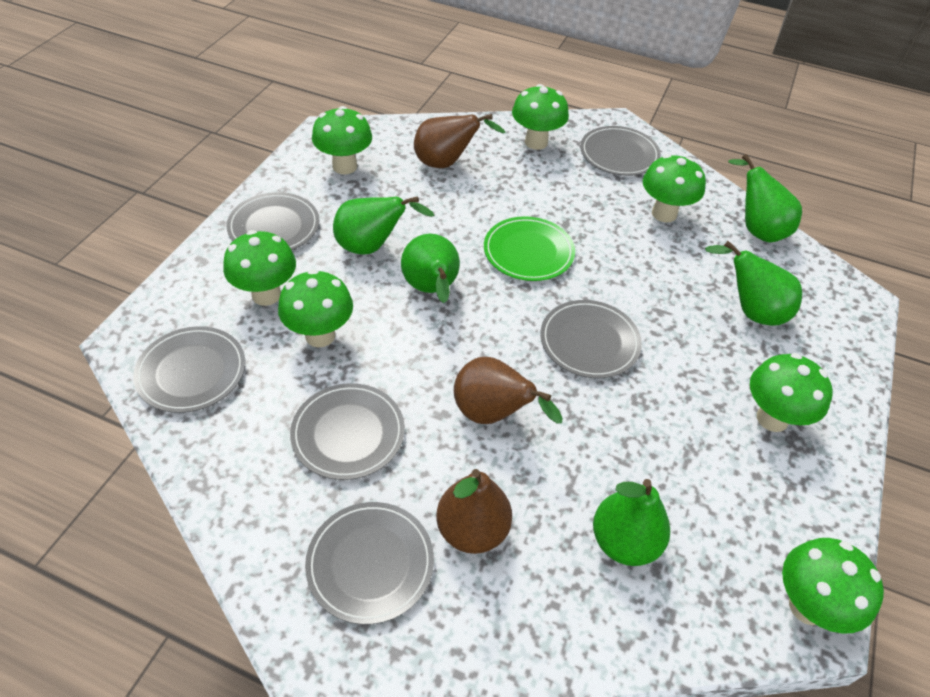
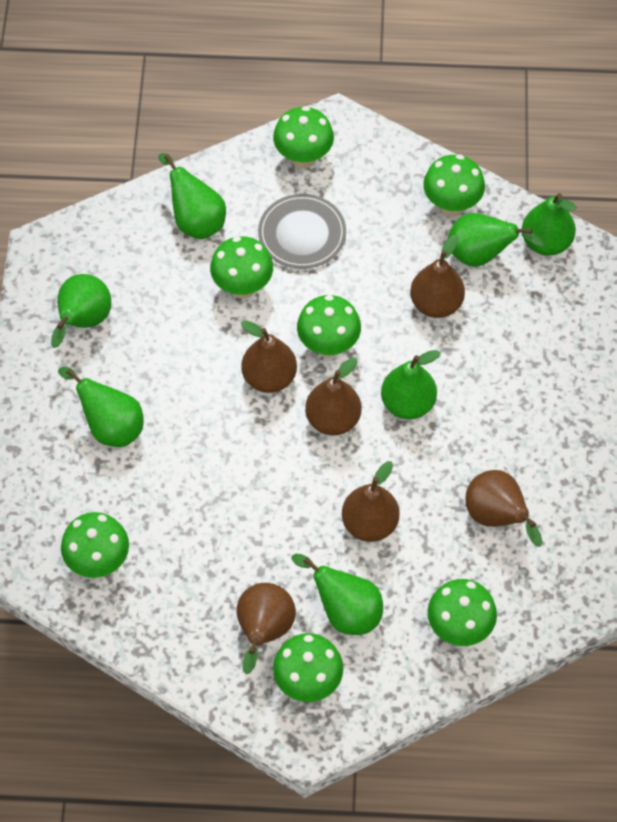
brown pear: 3 -> 6
green pear: 5 -> 7
green plate: 1 -> 0
grey plate: 6 -> 1

